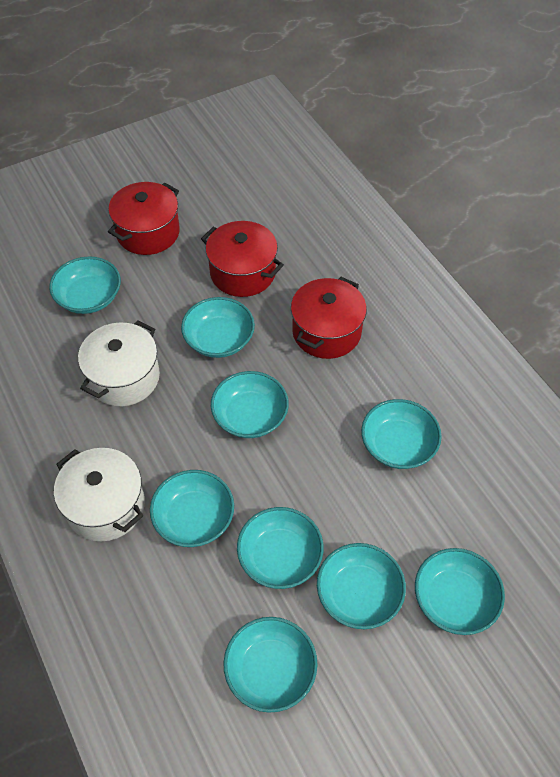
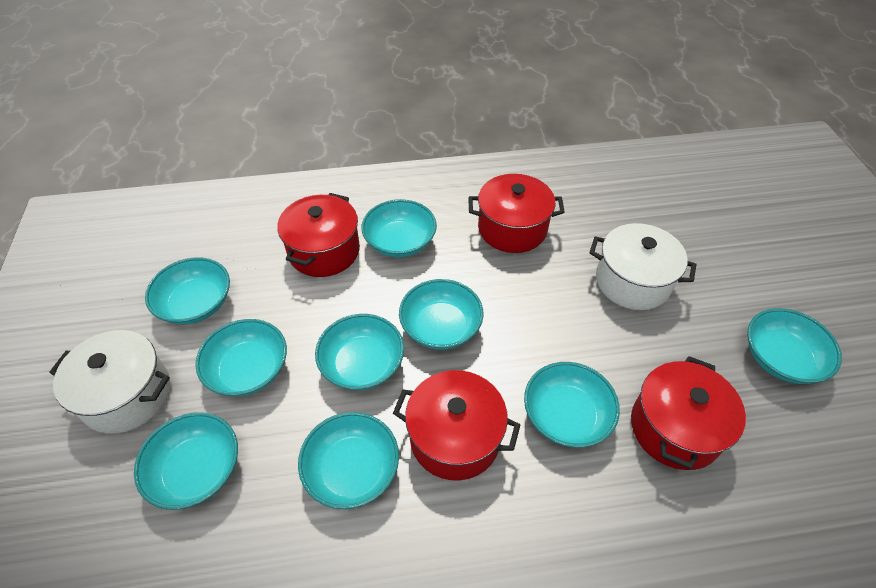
red pot: 3 -> 4

